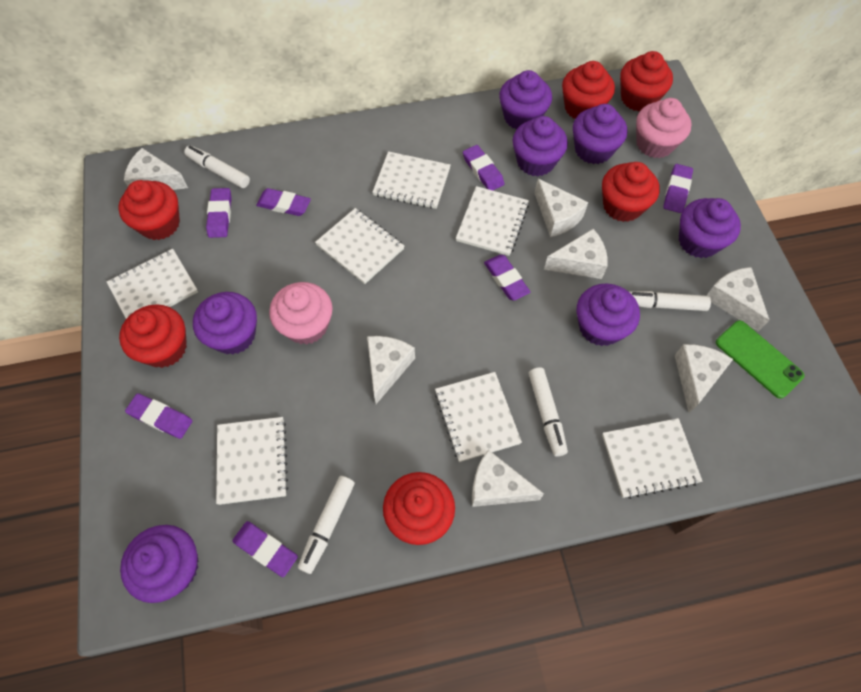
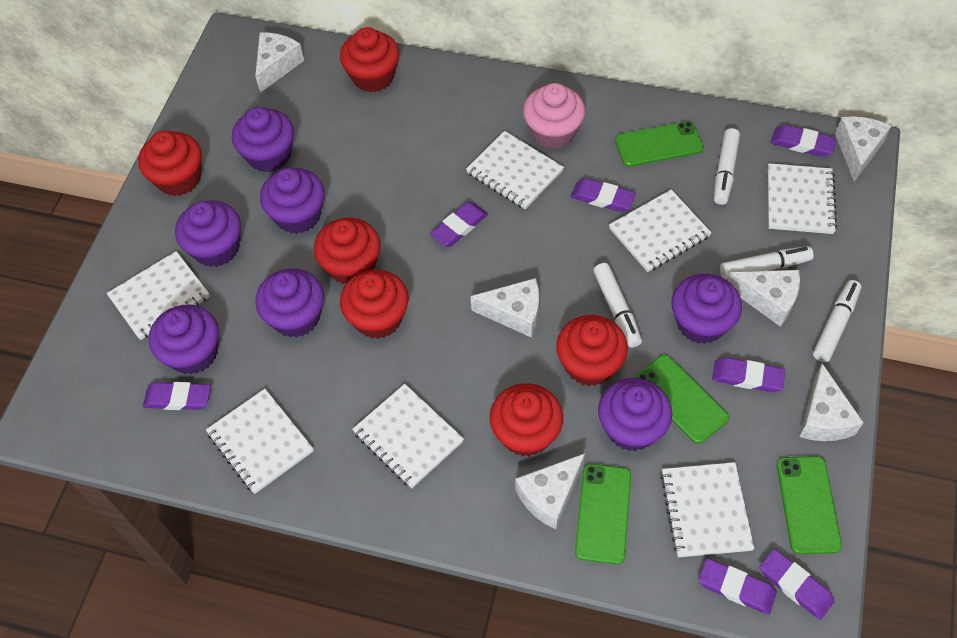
green phone: 1 -> 4
pink cupcake: 2 -> 1
white cheese: 7 -> 6

